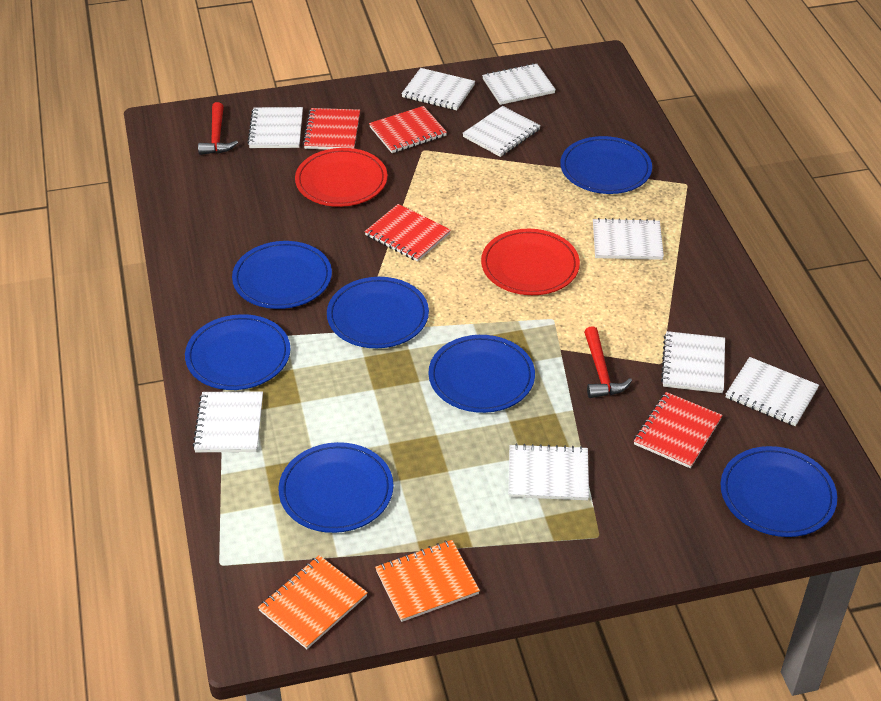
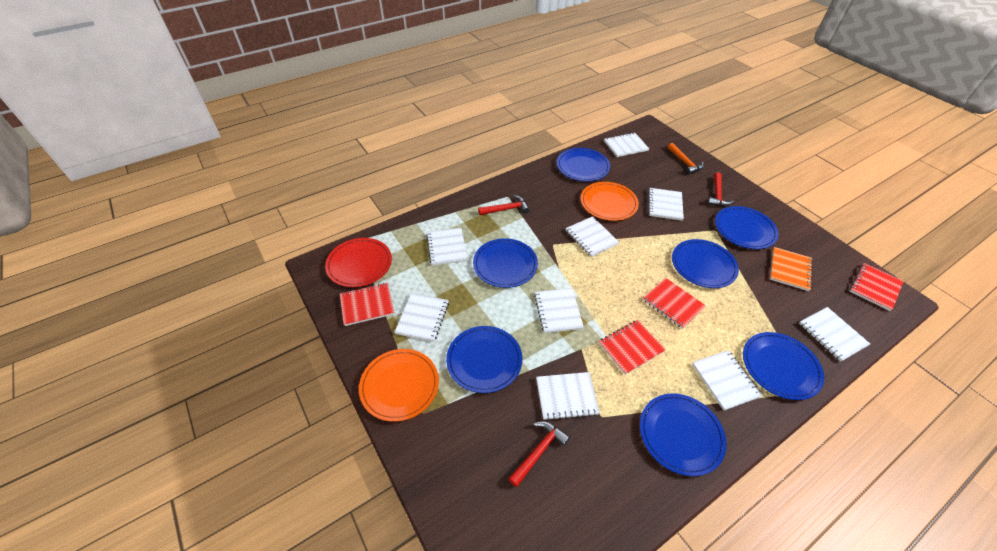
orange hammer: 0 -> 1
orange notebook: 2 -> 1
orange plate: 0 -> 2
red hammer: 2 -> 3
red plate: 2 -> 1

